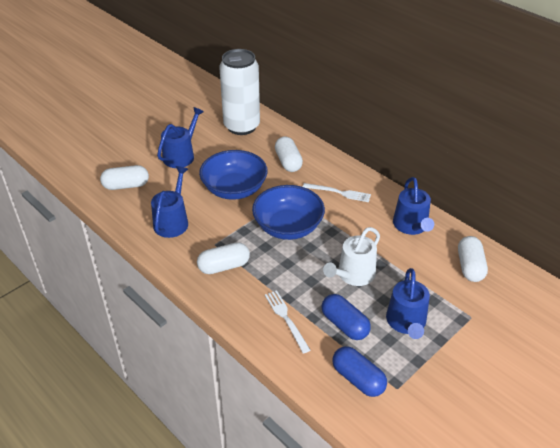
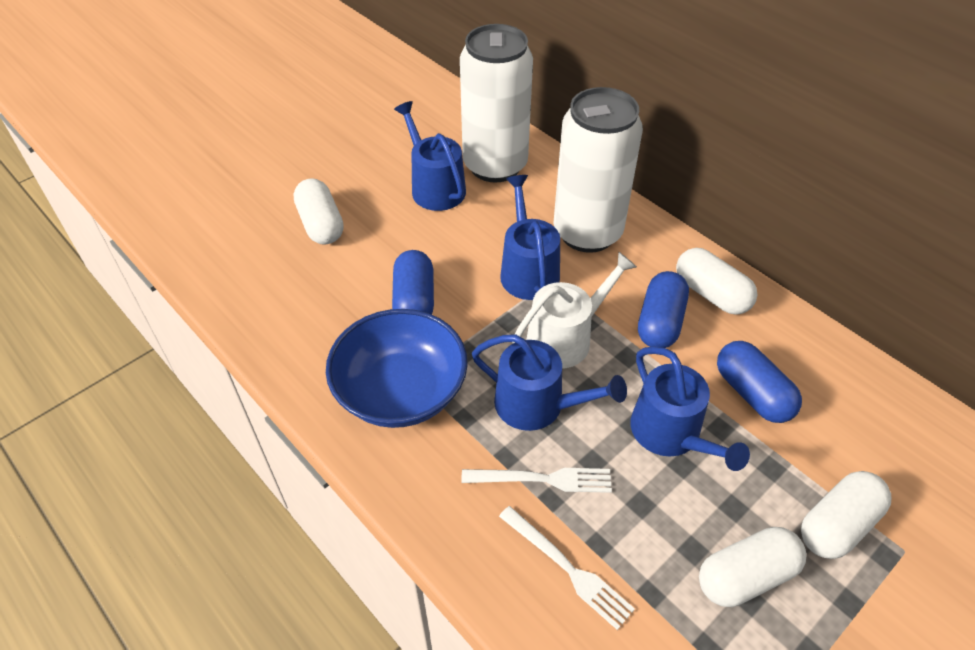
blue bowl: 2 -> 1
blue capsule: 2 -> 3
white can: 1 -> 2

